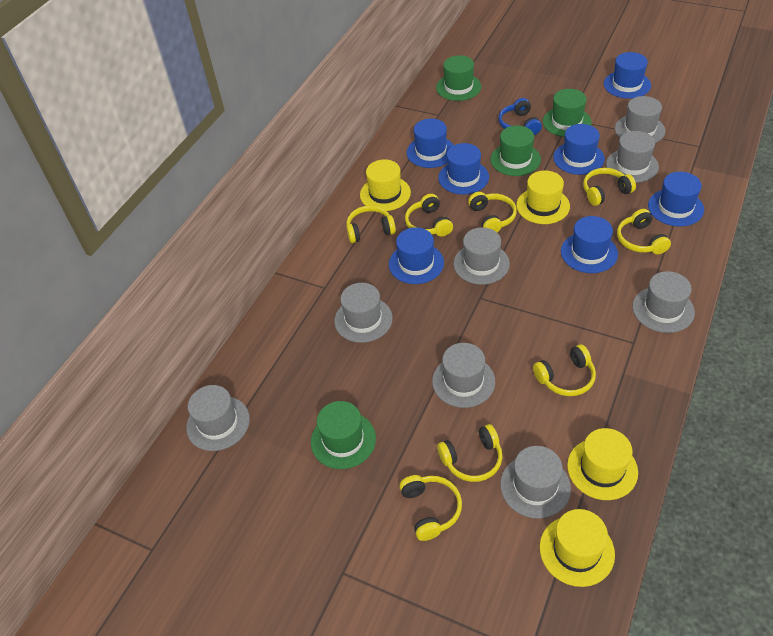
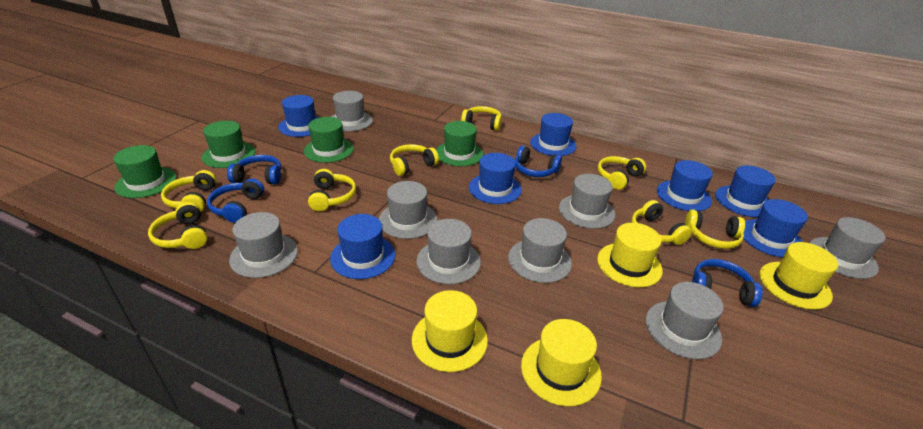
blue headphones: 1 -> 4

